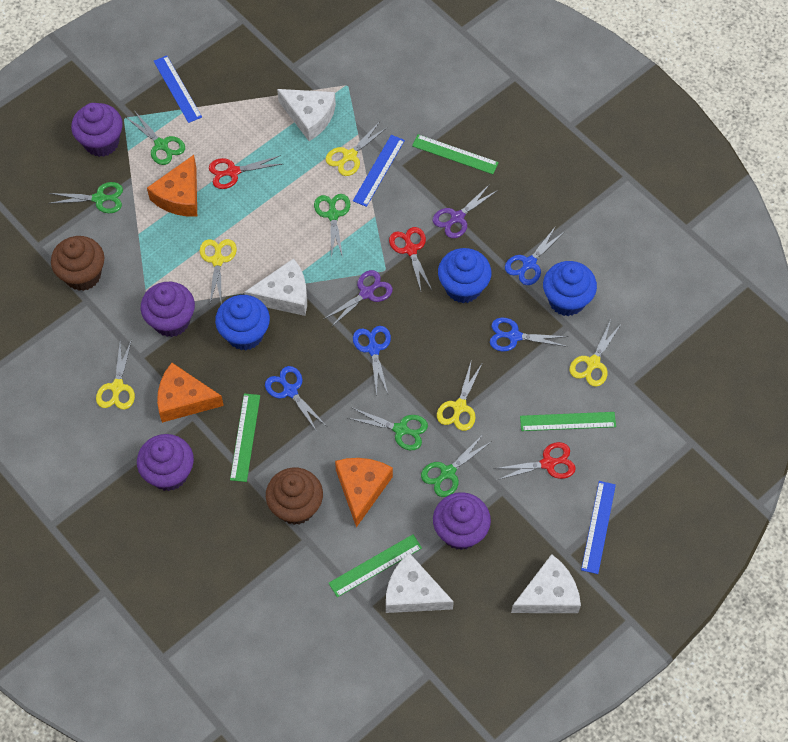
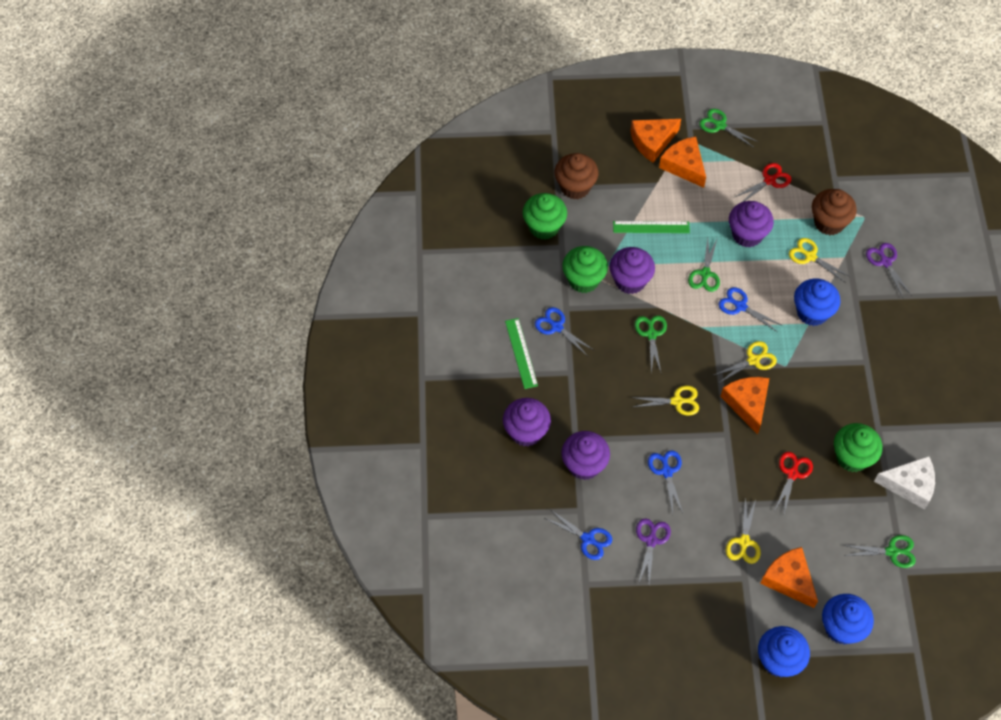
blue ruler: 3 -> 0
green cupcake: 0 -> 3
green ruler: 4 -> 2
green scissors: 5 -> 4
orange cheese: 3 -> 4
red scissors: 3 -> 2
white cheese: 4 -> 1
yellow scissors: 5 -> 4

